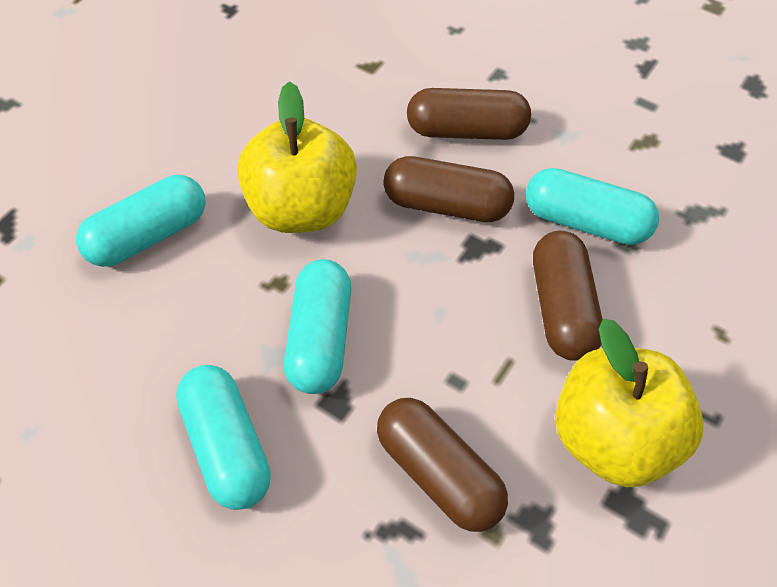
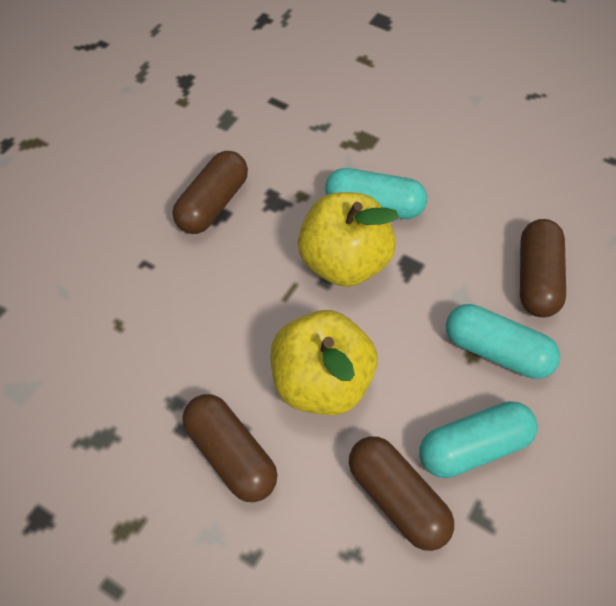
turquoise capsule: 4 -> 3

